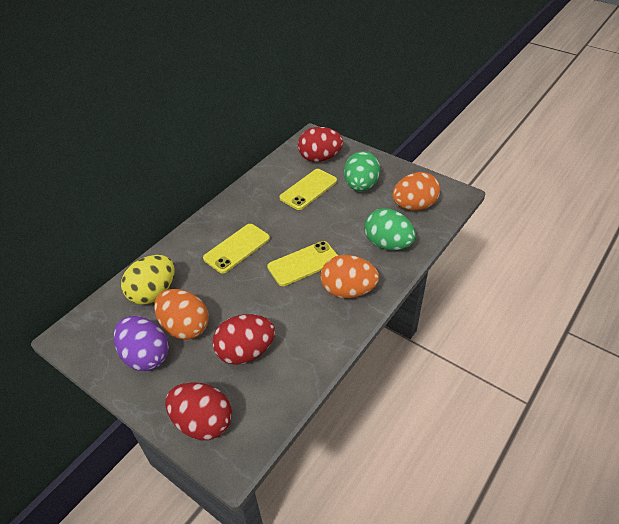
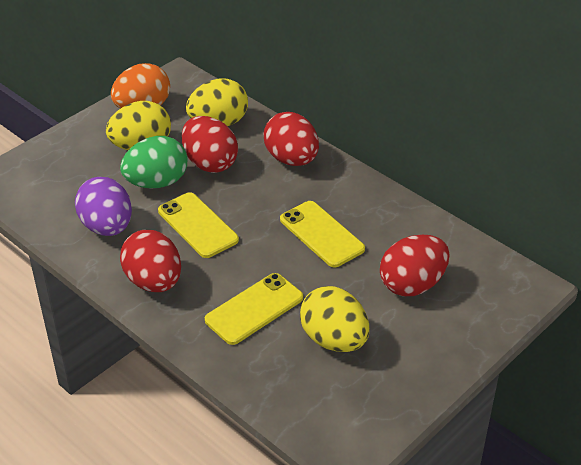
green egg: 2 -> 1
orange egg: 3 -> 1
red egg: 3 -> 4
yellow egg: 1 -> 3

